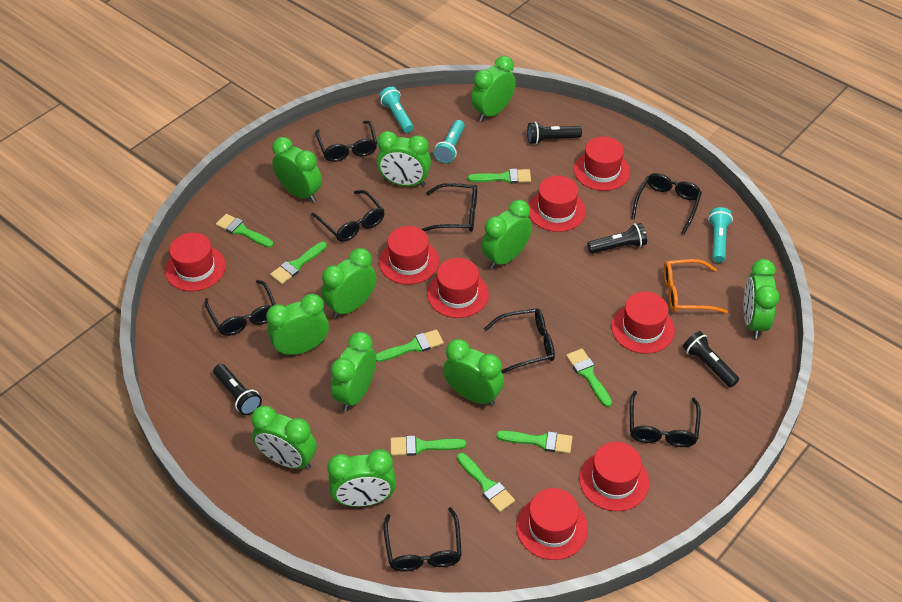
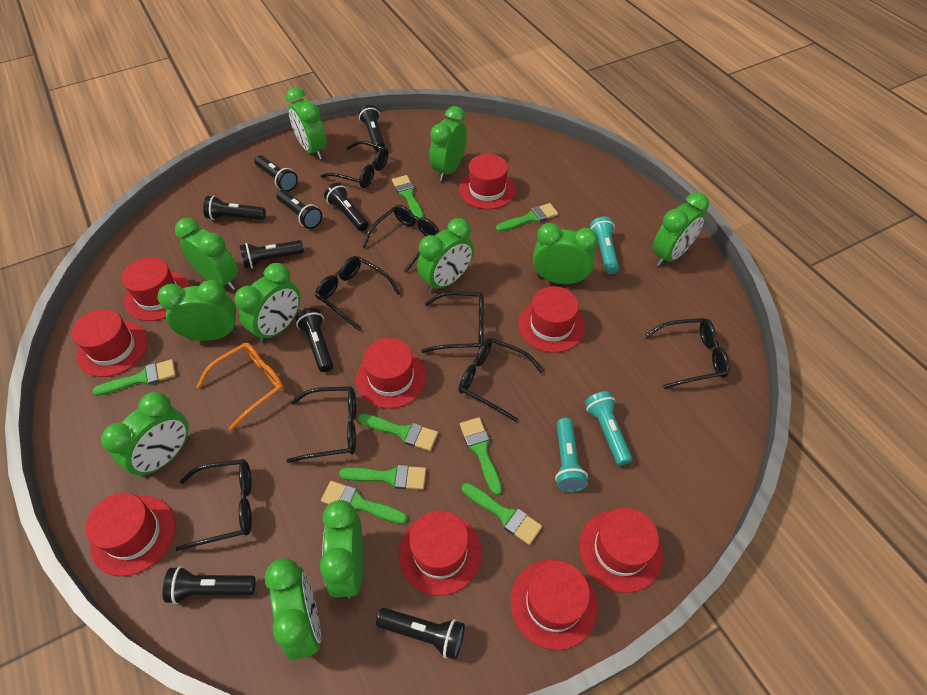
black flashlight: 4 -> 9
red hat: 8 -> 9

